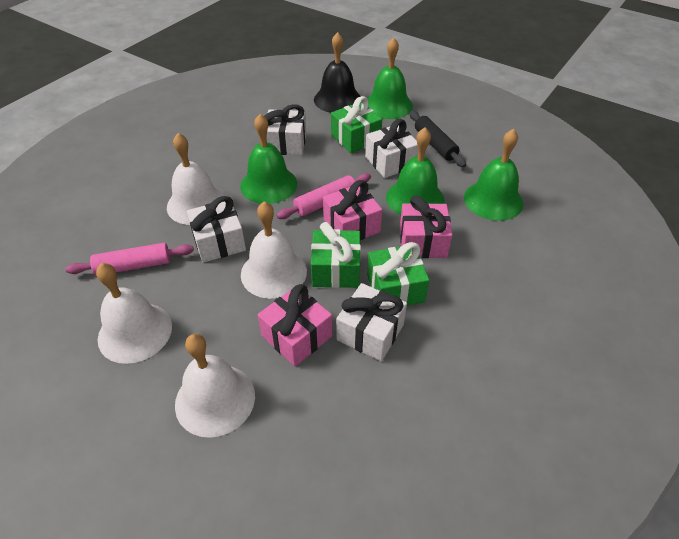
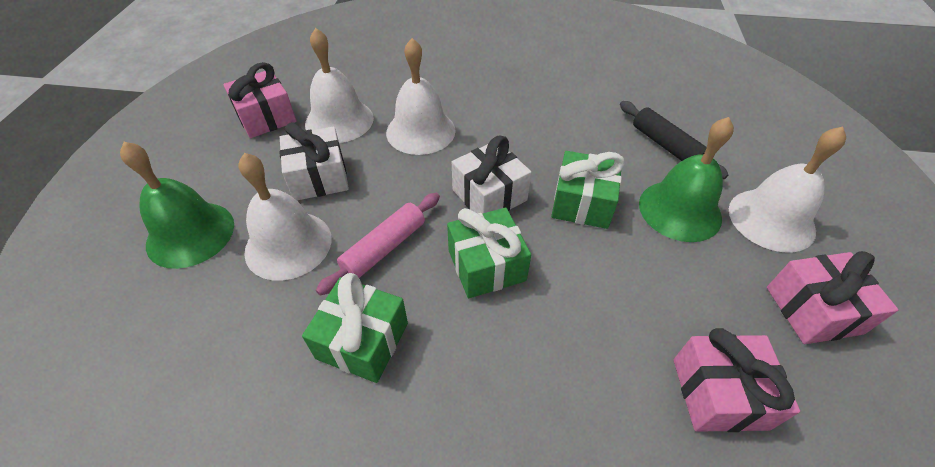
black bell: 1 -> 0
green bell: 4 -> 2
pink rolling pin: 2 -> 1
white gift: 4 -> 2

